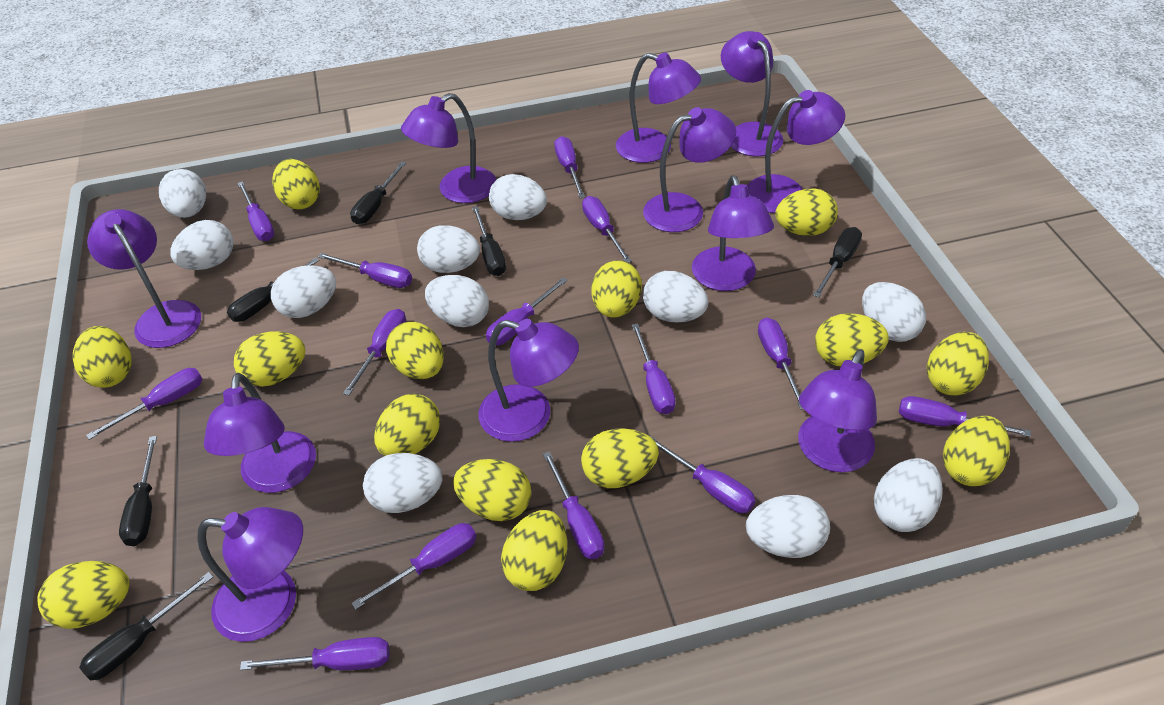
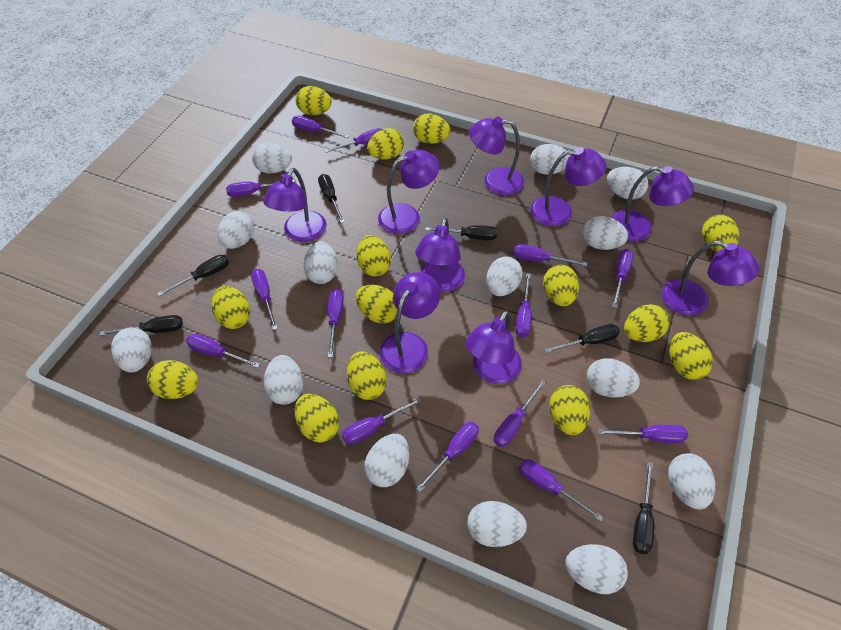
purple lamp: 11 -> 9
white egg: 11 -> 14

